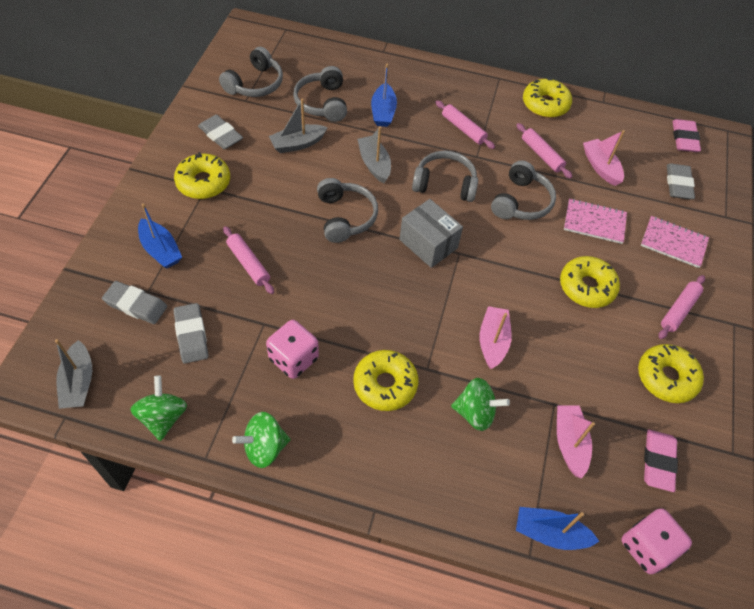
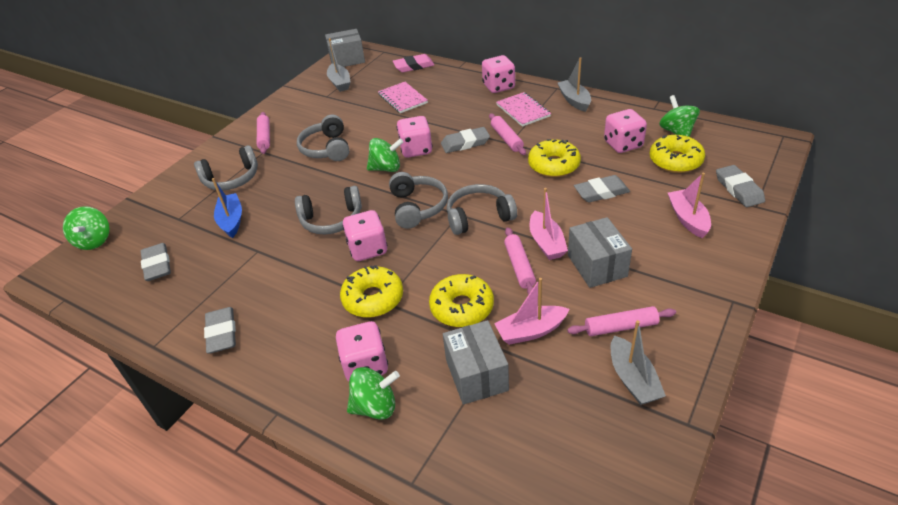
blue boat: 3 -> 1
green spinning top: 3 -> 4
grey box: 1 -> 3
grey eraser: 4 -> 5
pink dice: 2 -> 5
pink eraser: 2 -> 1
yellow donut: 5 -> 4

